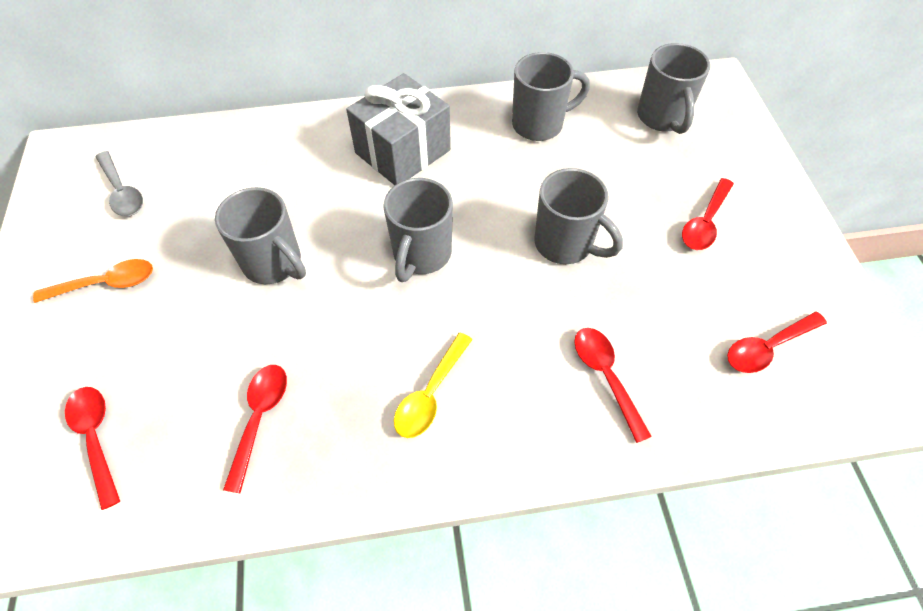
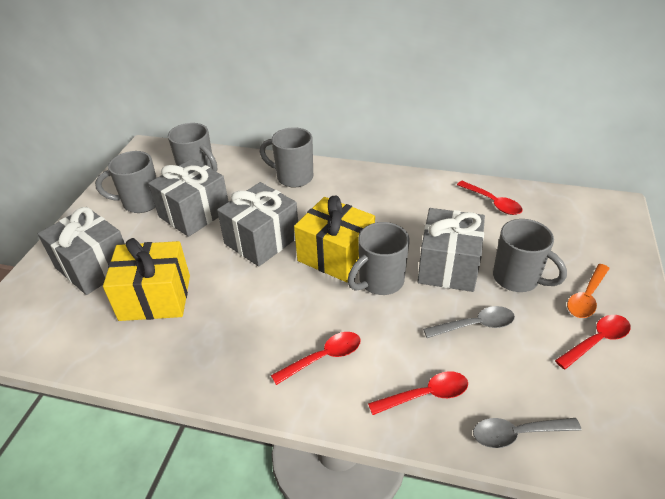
grey gift: 1 -> 4
grey spoon: 1 -> 2
red spoon: 5 -> 4
yellow gift: 0 -> 2
yellow spoon: 1 -> 0

